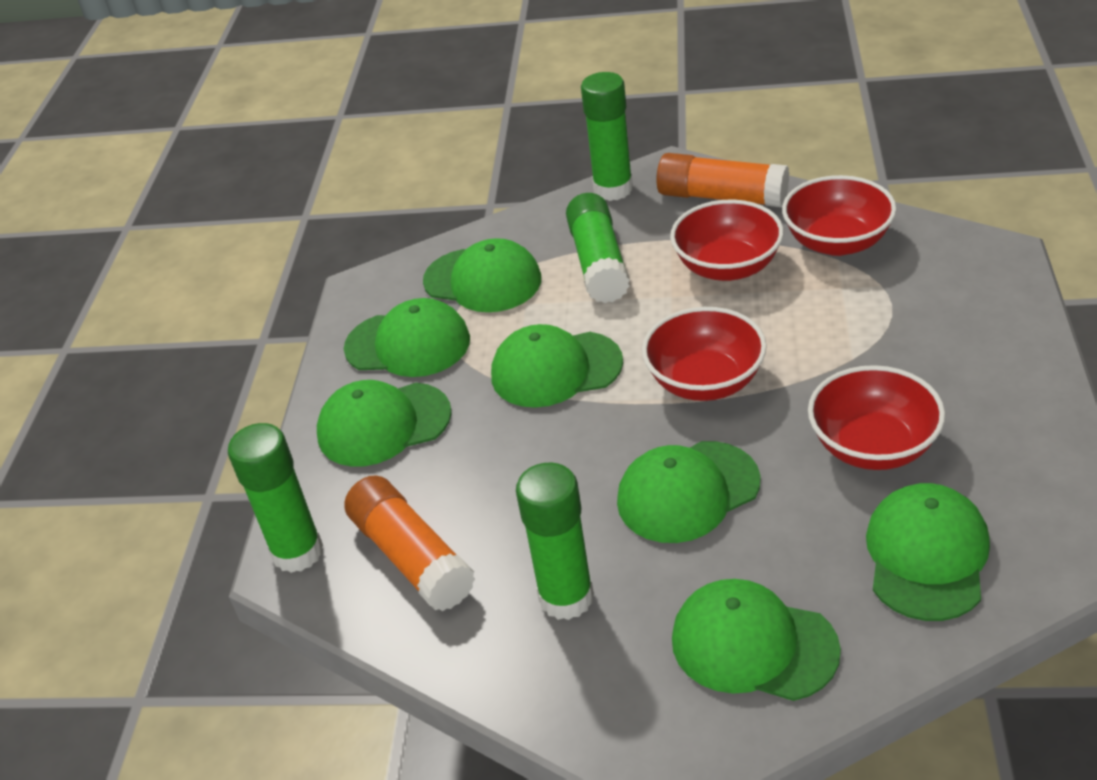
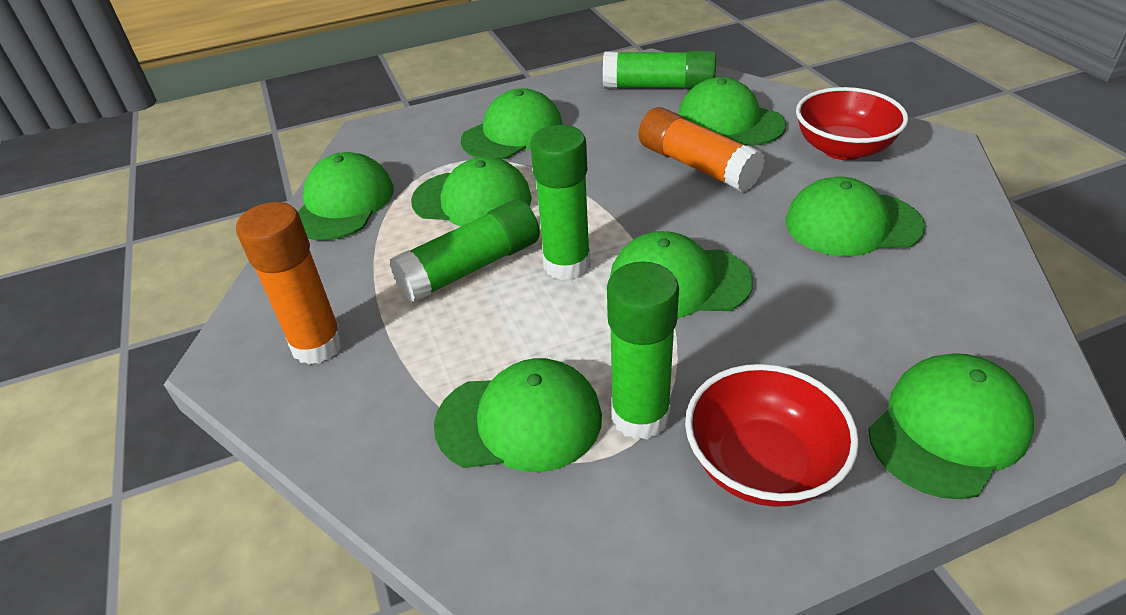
green cap: 7 -> 8
red bowl: 4 -> 2

